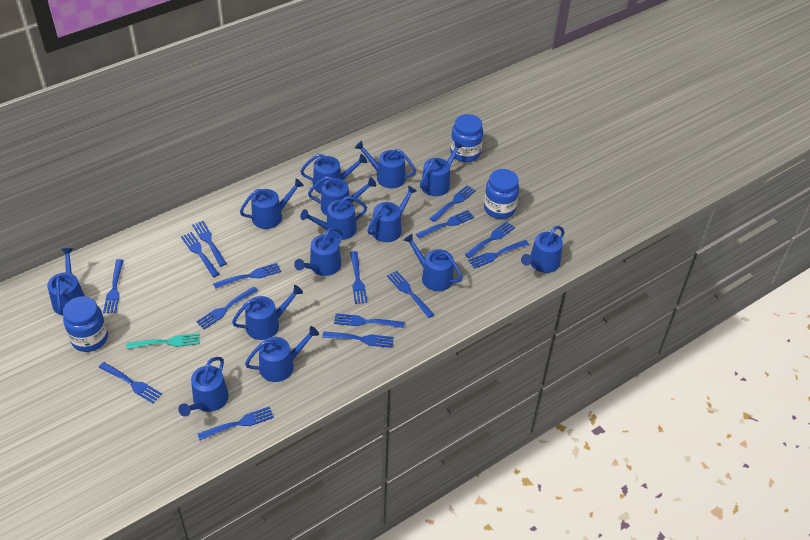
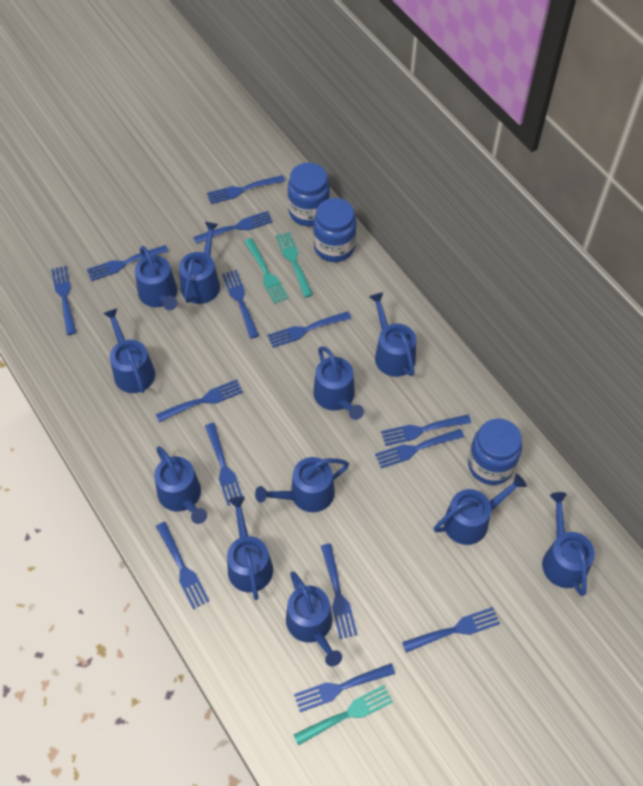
blue fork: 15 -> 14
blue watering can: 14 -> 11
turquoise fork: 1 -> 3

